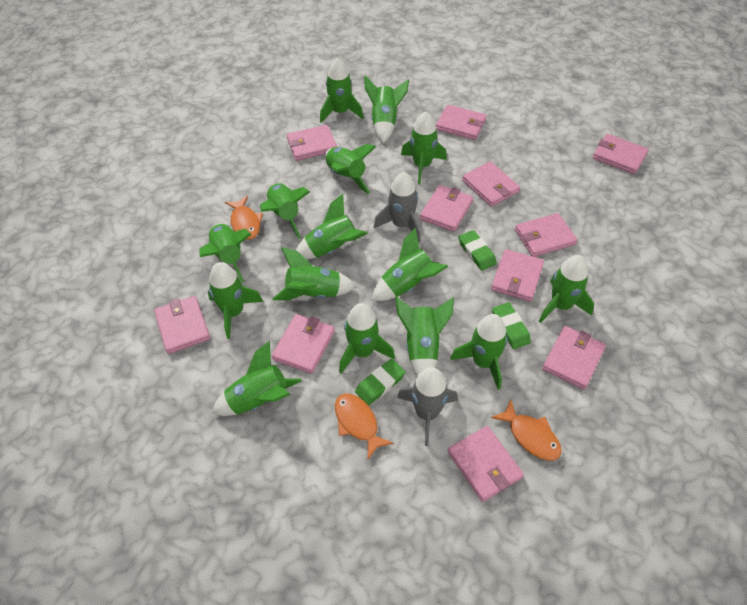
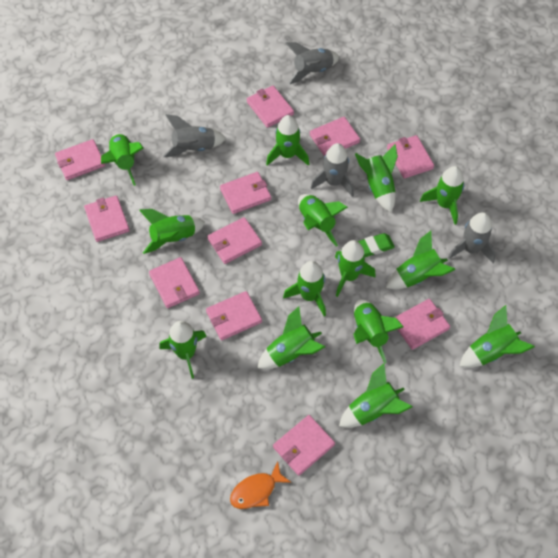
green eraser: 3 -> 1
green rocket: 15 -> 14
grey rocket: 2 -> 4
orange fish: 3 -> 1

